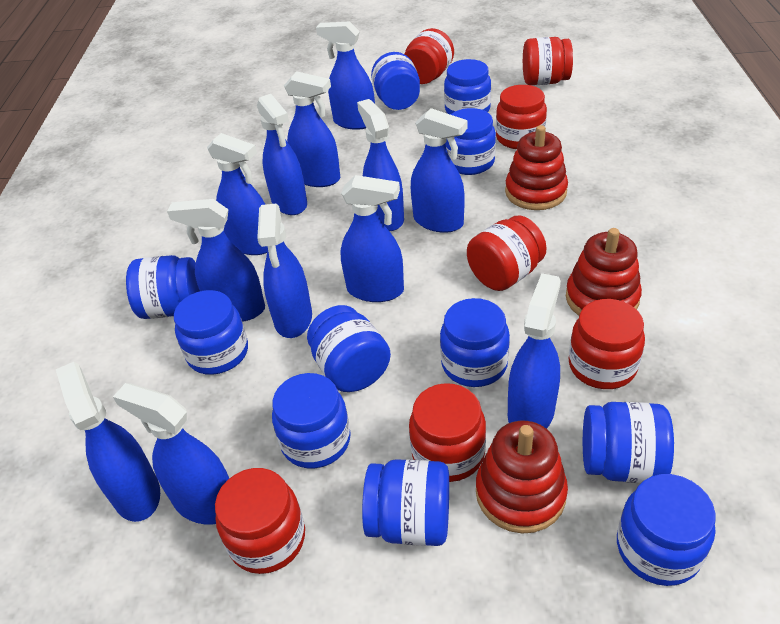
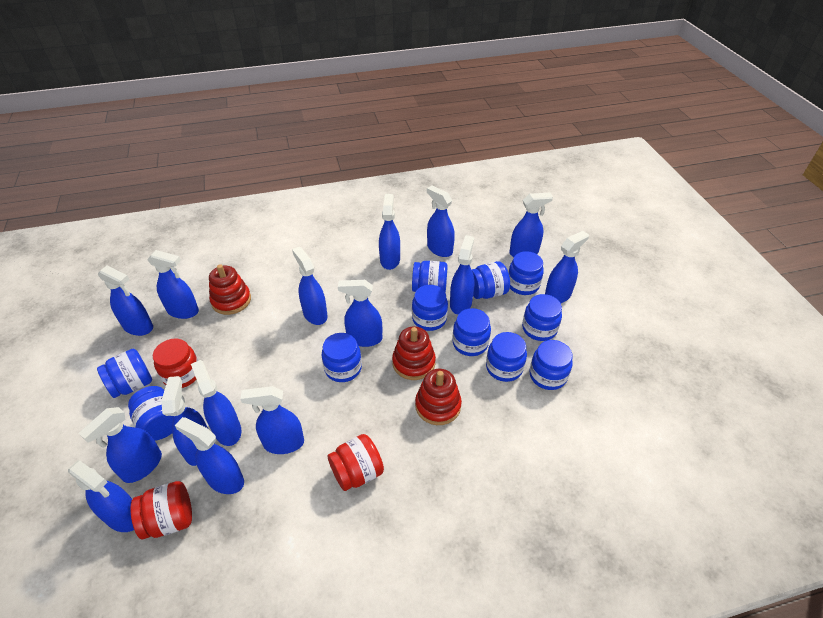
blue spray bottle: 12 -> 15
red jar: 7 -> 3

